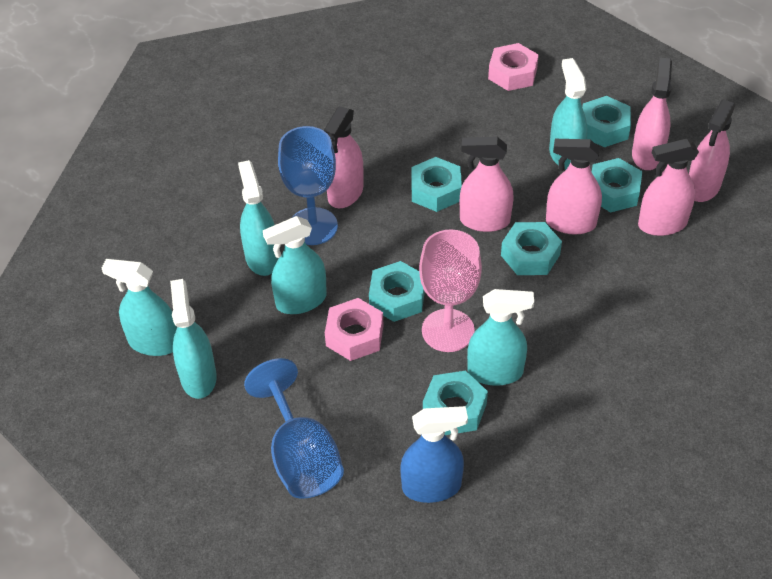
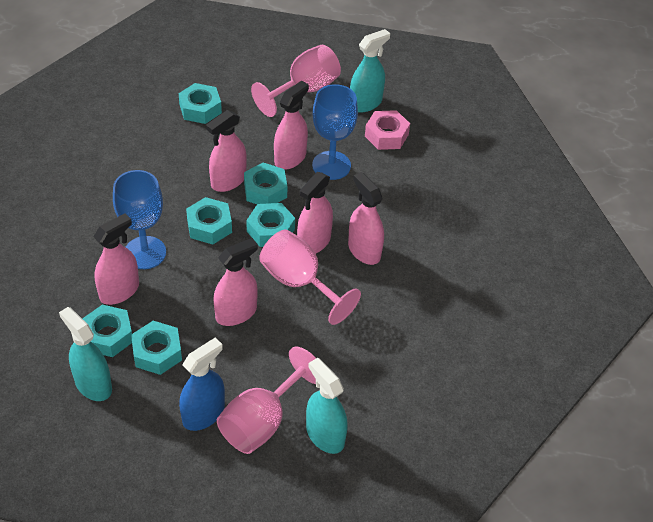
pink goblet: 1 -> 3
pink nut: 2 -> 1
turquoise spray bottle: 6 -> 3

